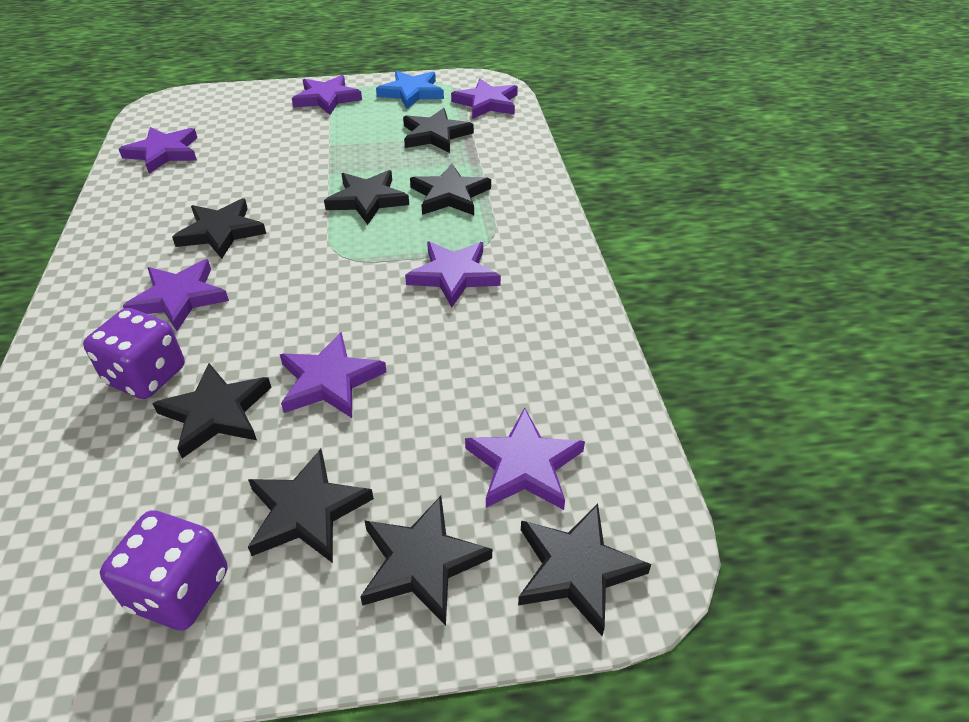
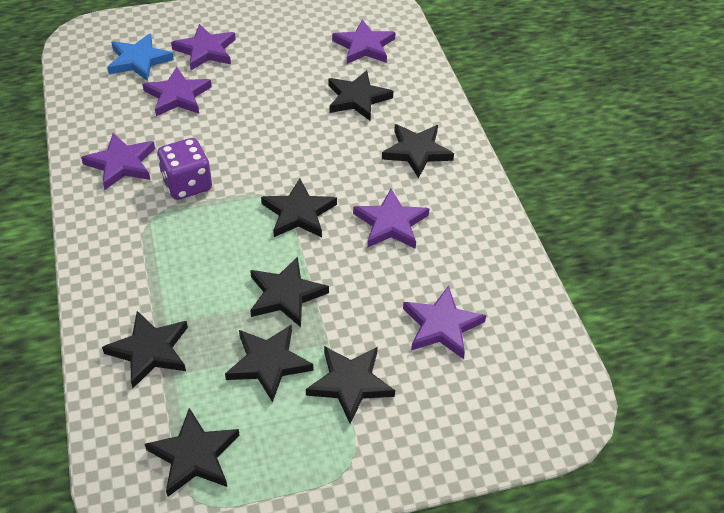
purple dice: 2 -> 1
purple star: 7 -> 6

